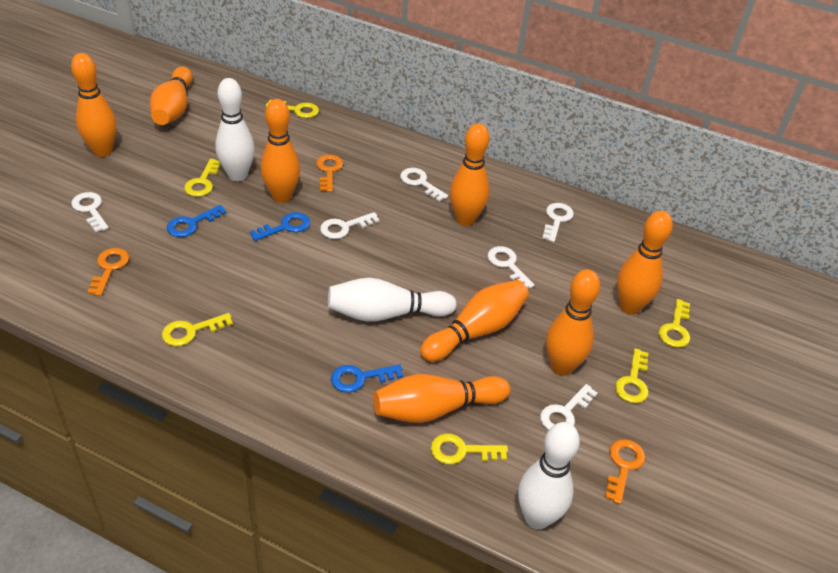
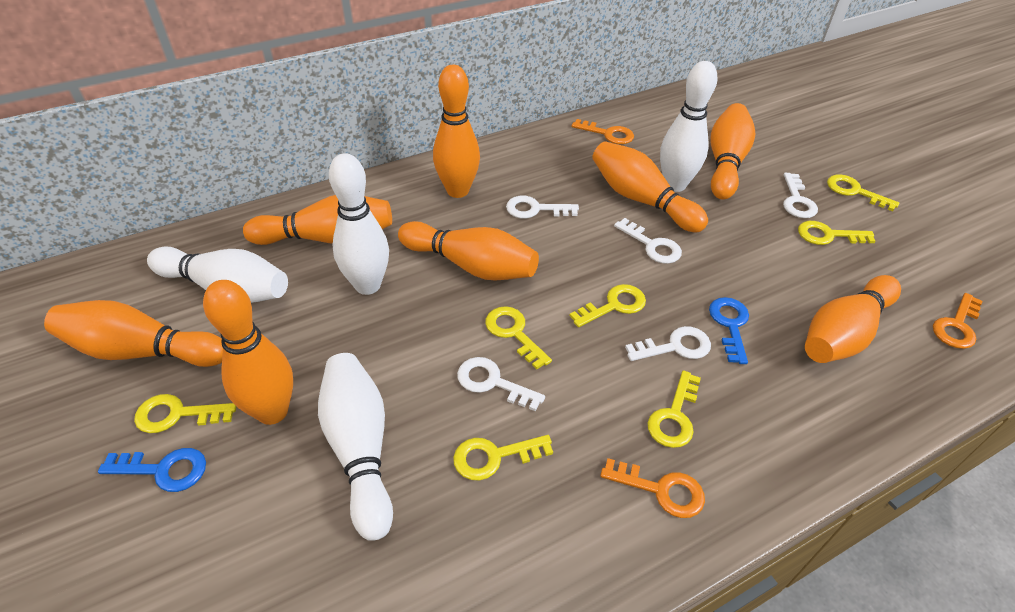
blue key: 3 -> 2
white bowling pin: 3 -> 4
white key: 6 -> 5
yellow key: 6 -> 7

